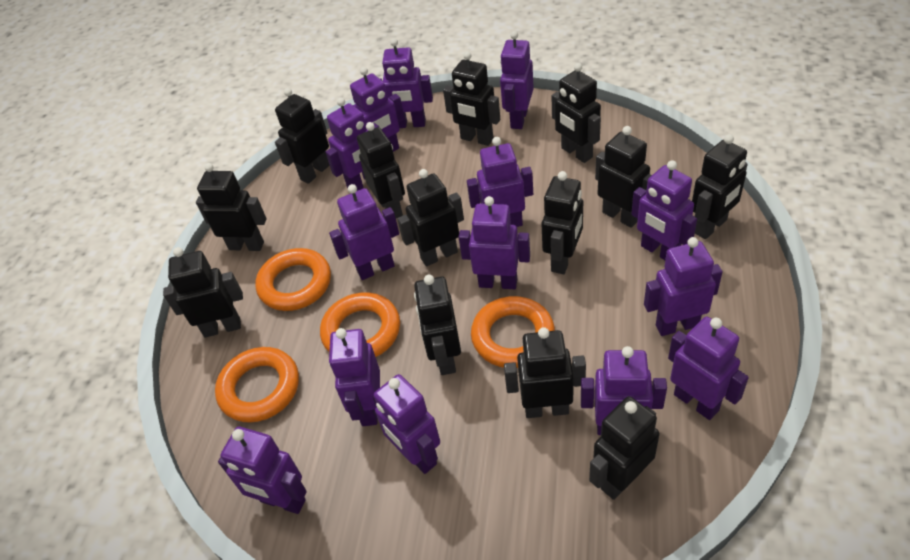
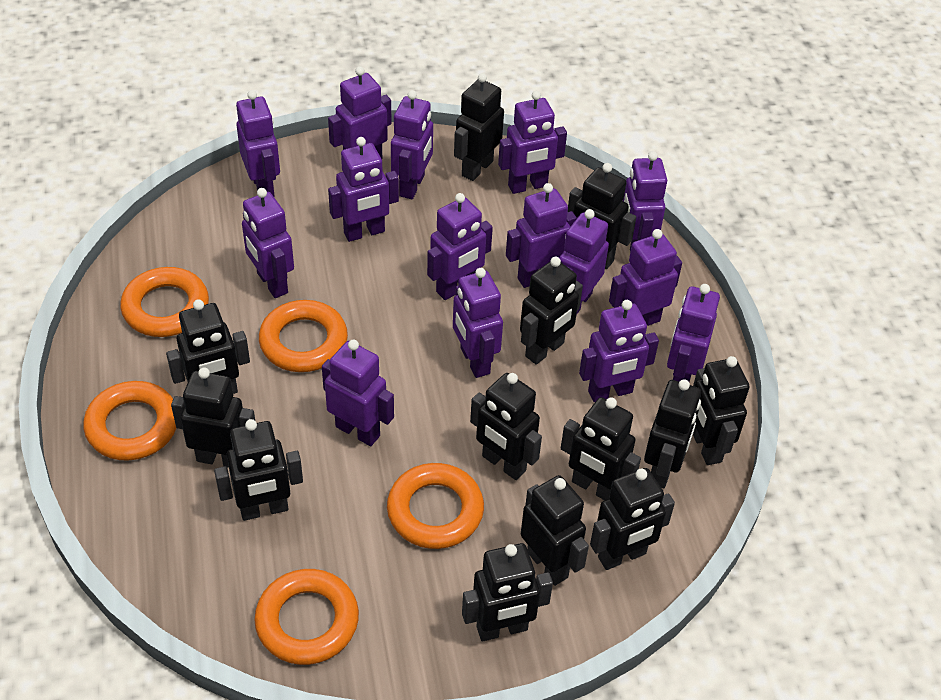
orange ring: 4 -> 5
purple robot: 14 -> 15

